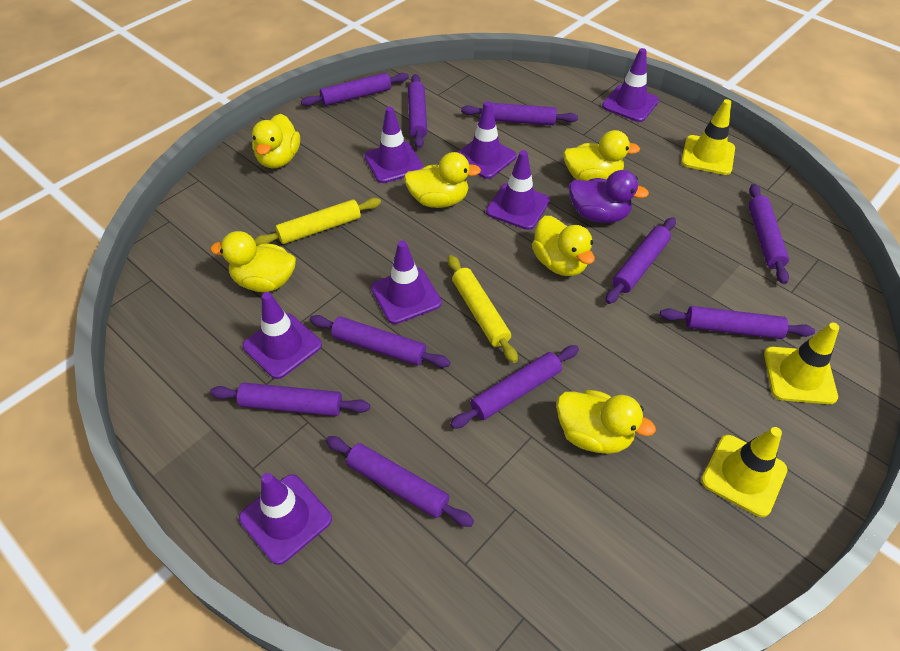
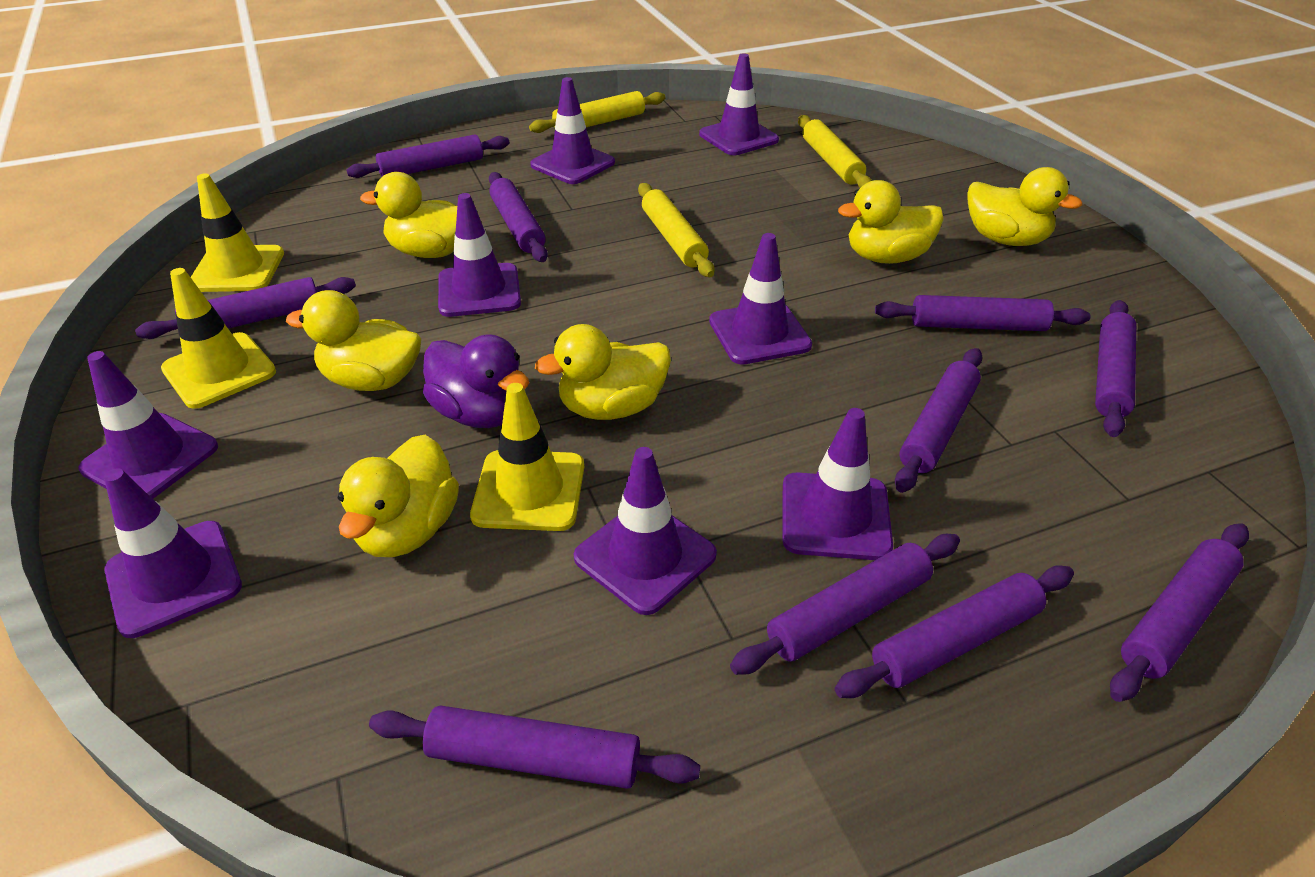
purple traffic cone: 7 -> 8
yellow rolling pin: 2 -> 3

